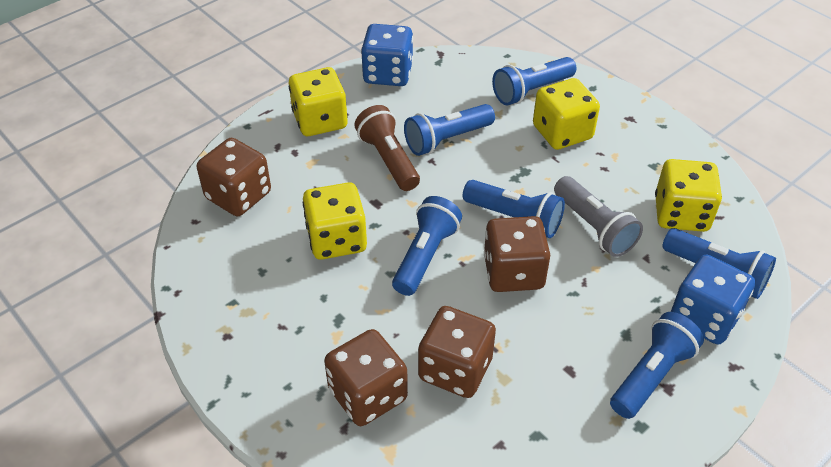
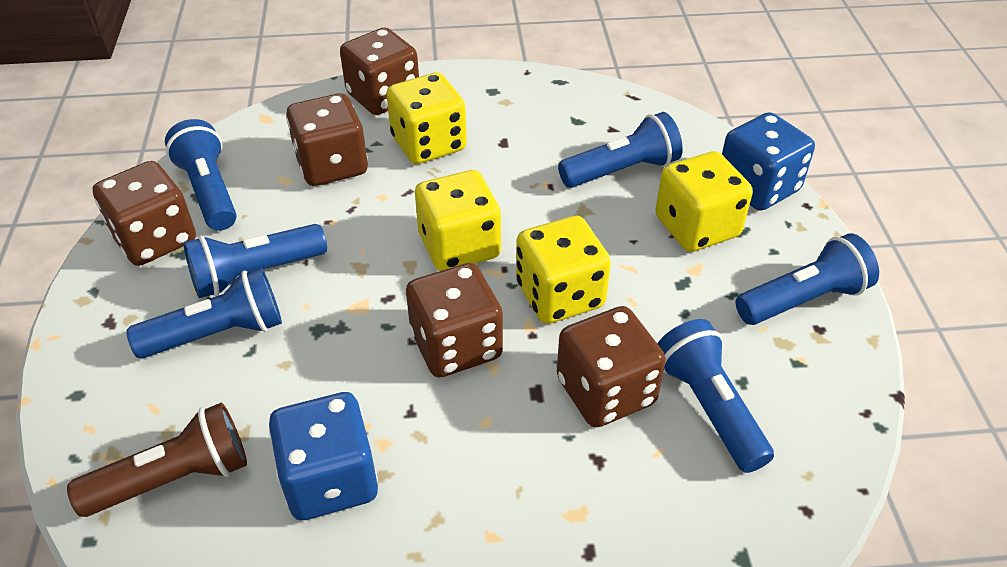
brown dice: 4 -> 5
grey flashlight: 1 -> 0

